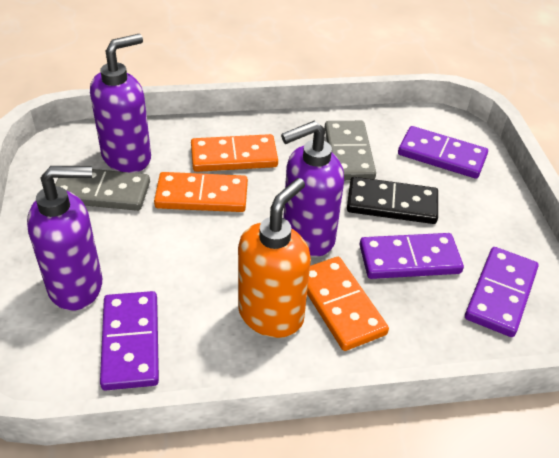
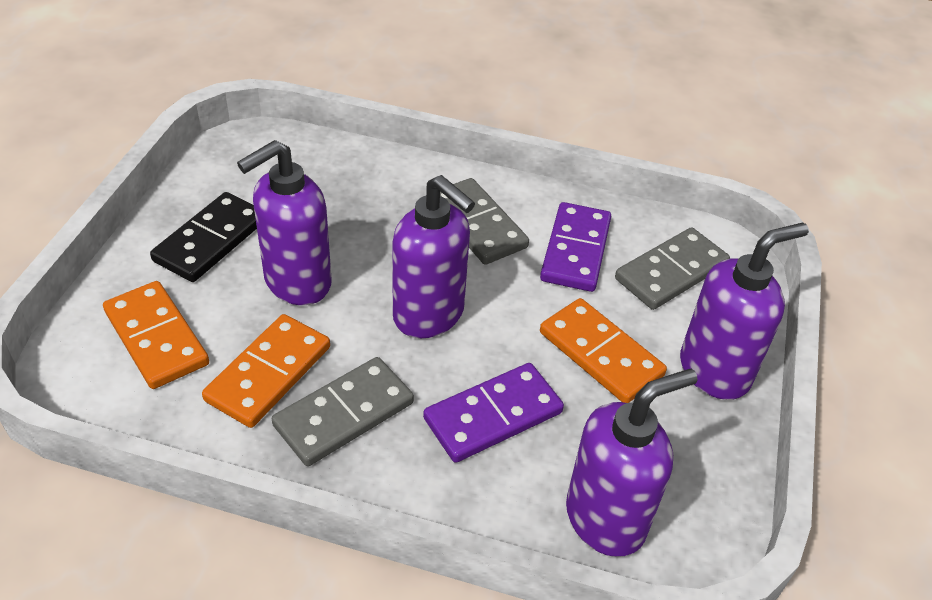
grey domino: 2 -> 3
orange soap dispenser: 1 -> 0
purple domino: 4 -> 2
purple soap dispenser: 3 -> 4

